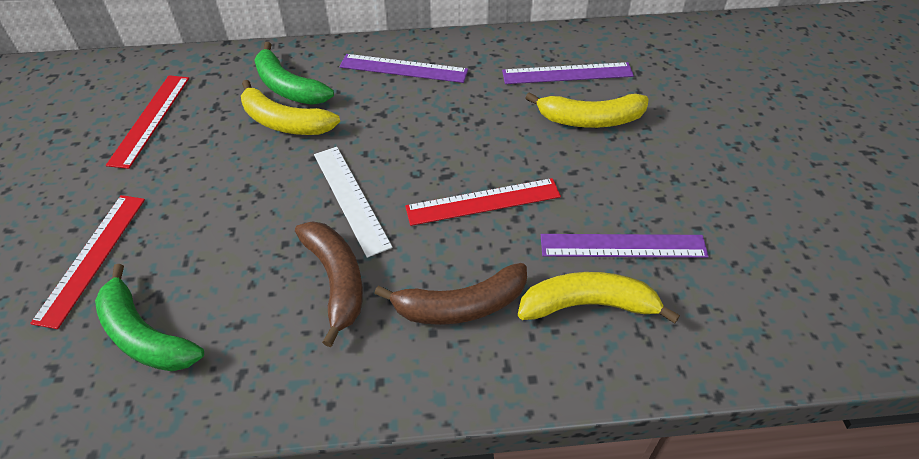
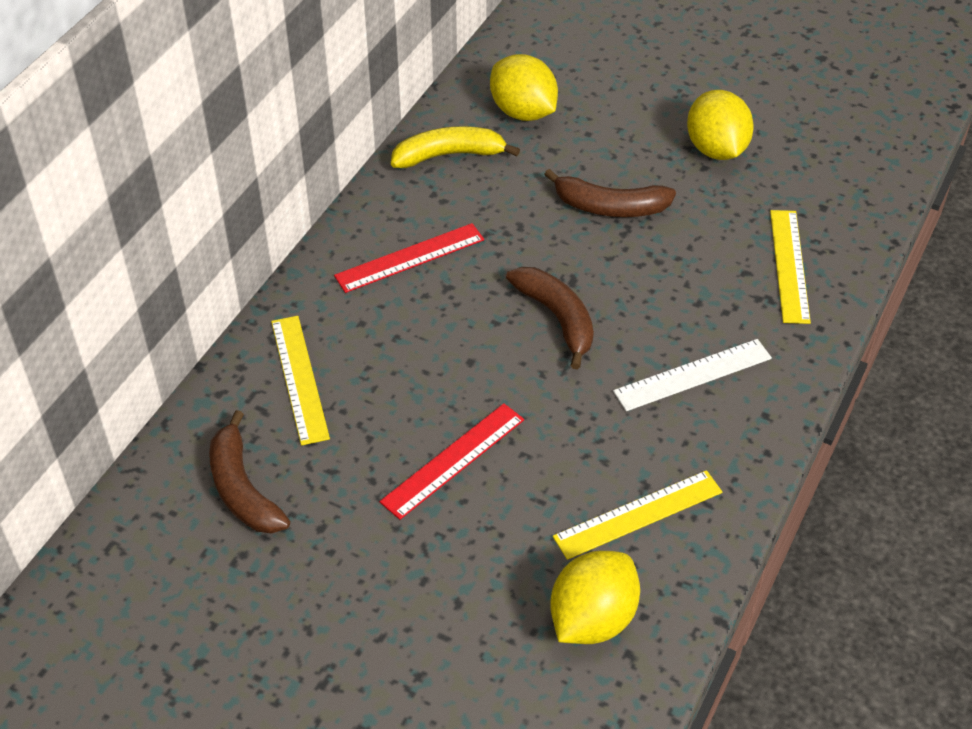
brown banana: 2 -> 3
green banana: 2 -> 0
purple ruler: 3 -> 0
red ruler: 3 -> 2
yellow banana: 3 -> 1
yellow lemon: 0 -> 3
yellow ruler: 0 -> 3

